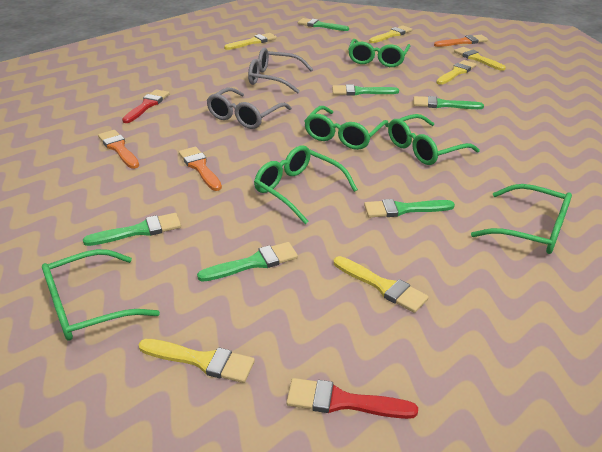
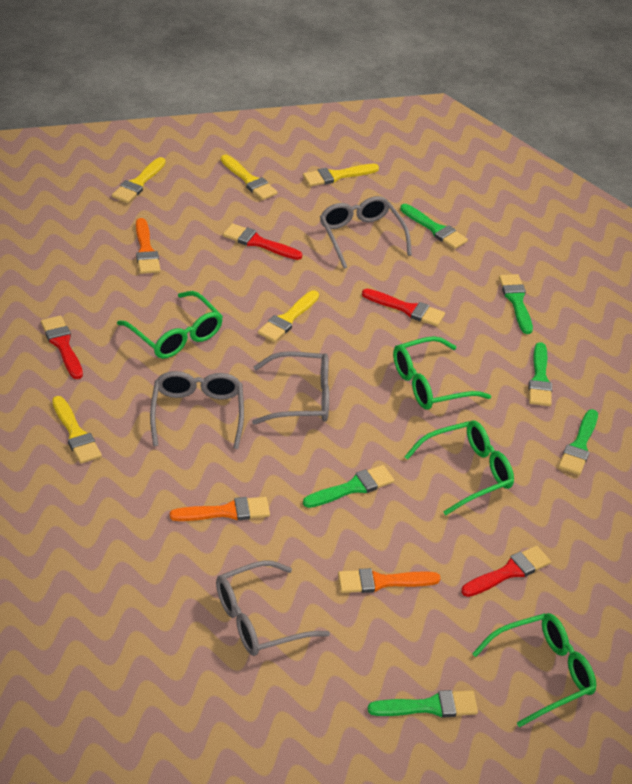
green glasses: 6 -> 4
grey glasses: 2 -> 4
red brush: 2 -> 4
yellow brush: 6 -> 5

